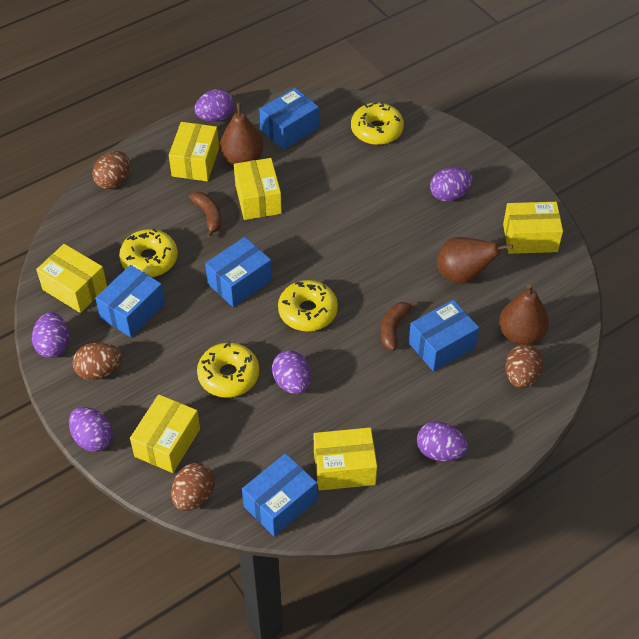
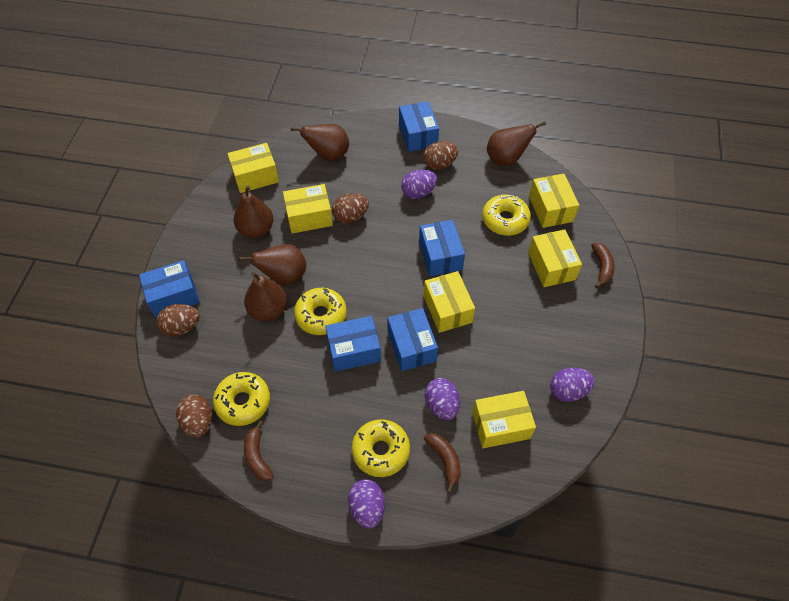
brown banana: 2 -> 3
brown pear: 3 -> 5
purple egg: 6 -> 4

